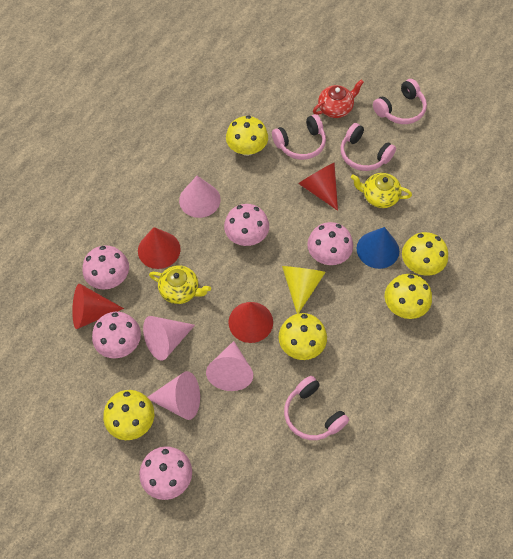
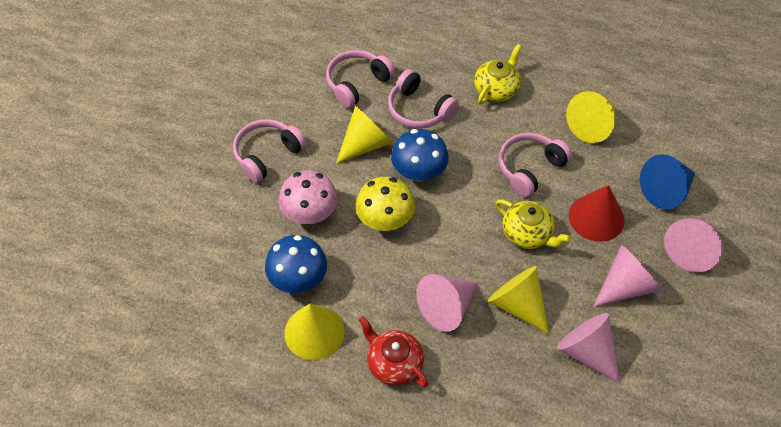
blue mushroom: 0 -> 2
pink mushroom: 5 -> 1
red cone: 4 -> 1
yellow cone: 1 -> 4
yellow mushroom: 5 -> 1

